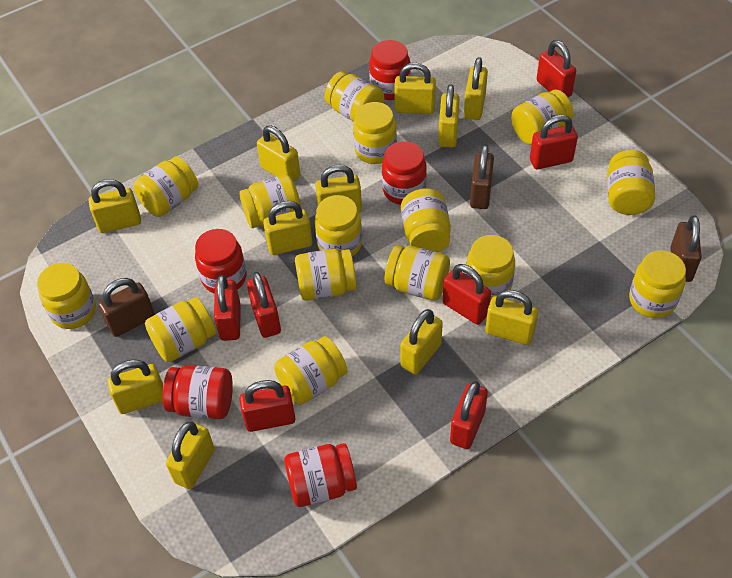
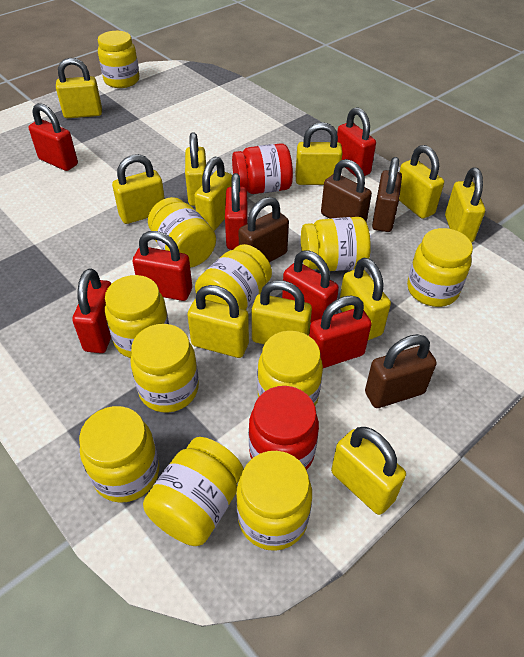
brown padlock: 3 -> 4
red jar: 5 -> 2
yellow jar: 15 -> 11

